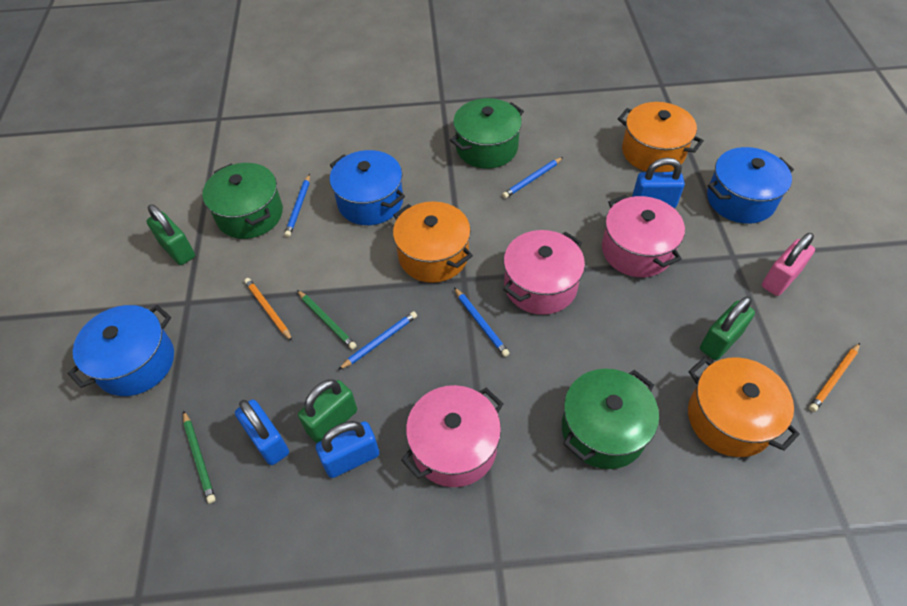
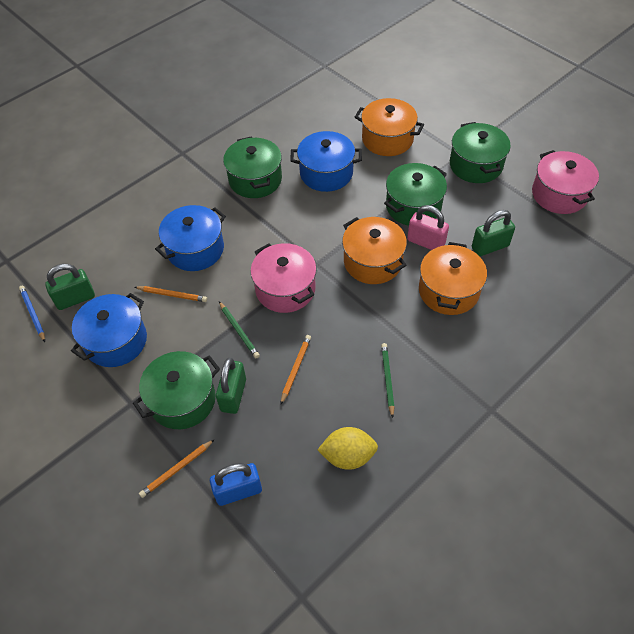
blue padlock: 3 -> 1
blue pencil: 4 -> 1
green pot: 3 -> 4
orange pencil: 2 -> 3
pink pot: 3 -> 2
yellow lemon: 0 -> 1

